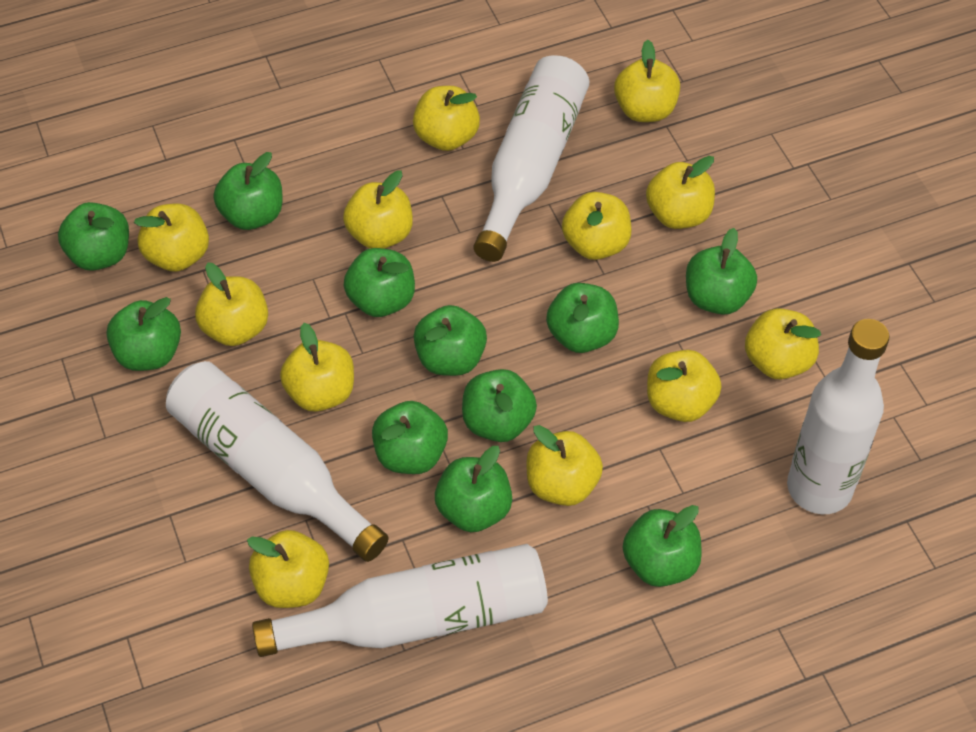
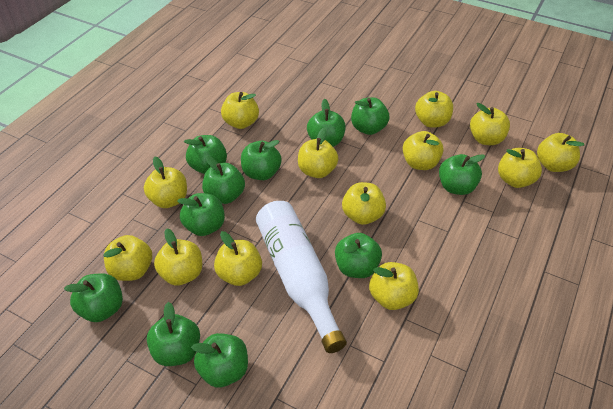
white bottle: 4 -> 1
yellow apple: 12 -> 13

